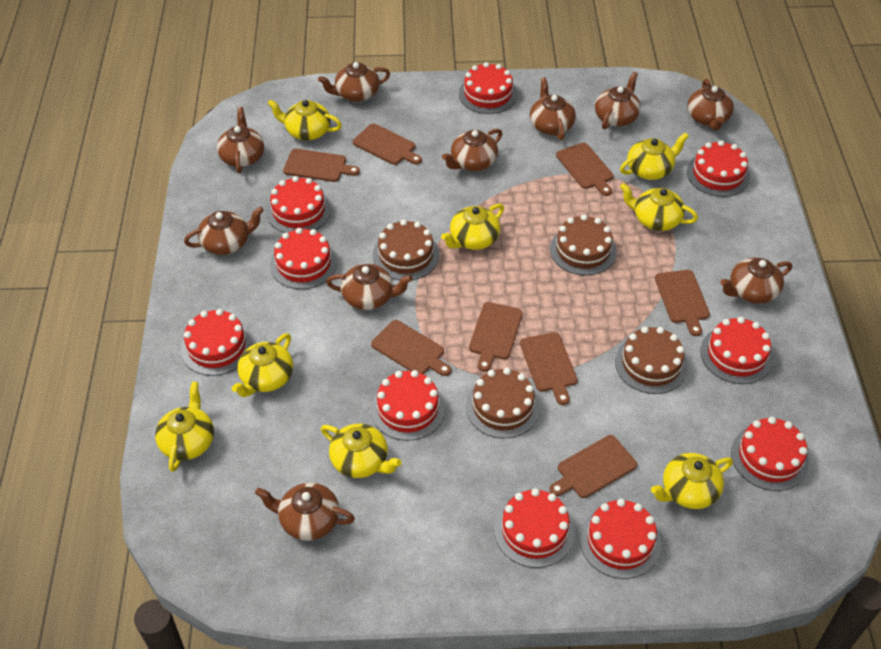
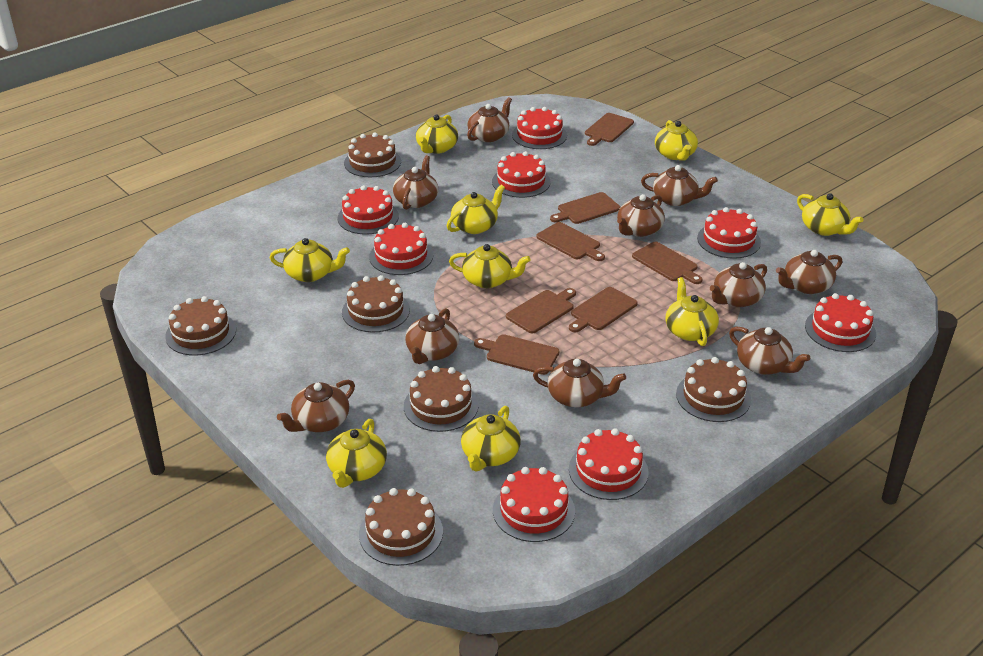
brown cake: 4 -> 6
brown cutting board: 8 -> 7
red cake: 10 -> 8
yellow teapot: 8 -> 9

